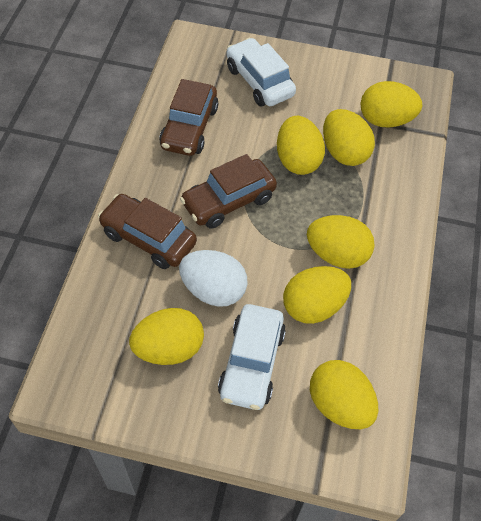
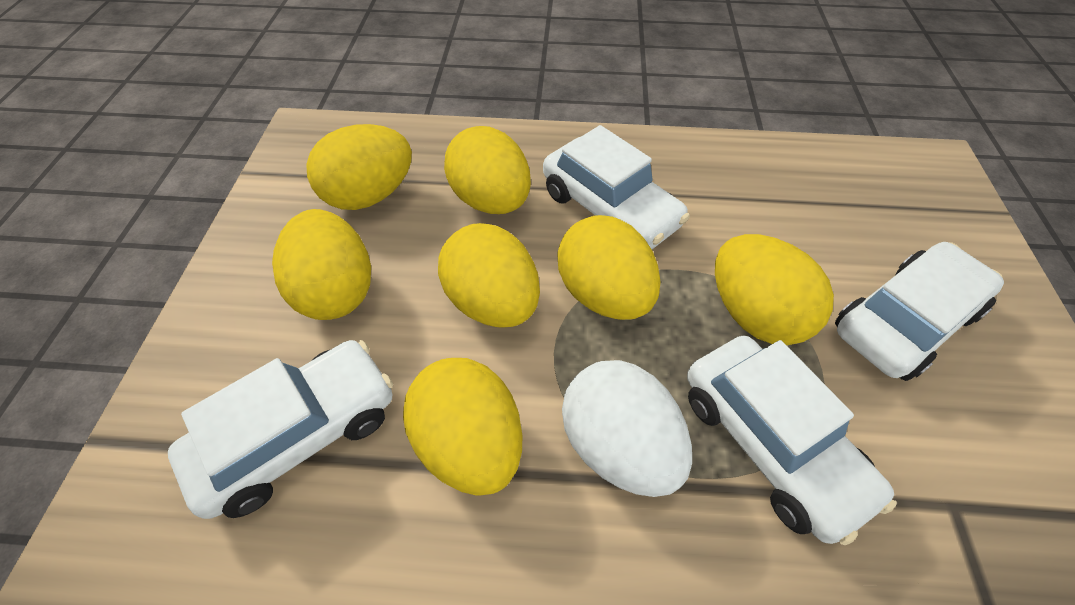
brown car: 3 -> 0
white car: 2 -> 4

